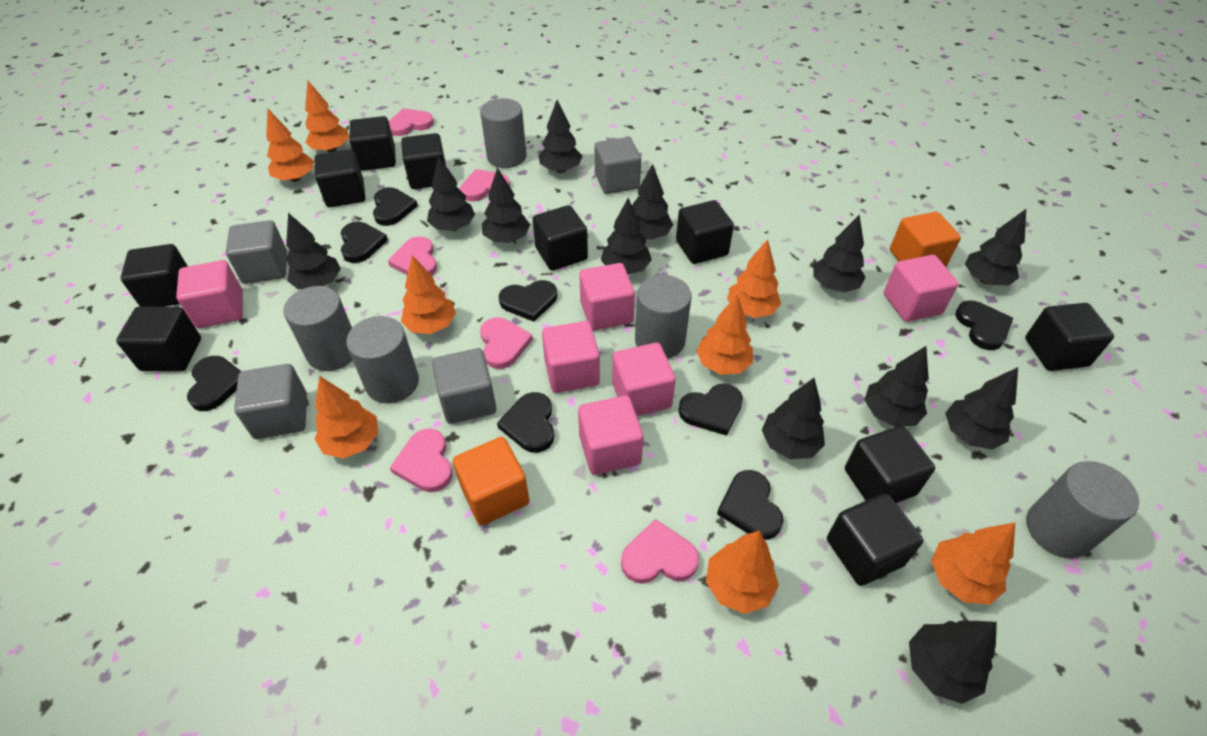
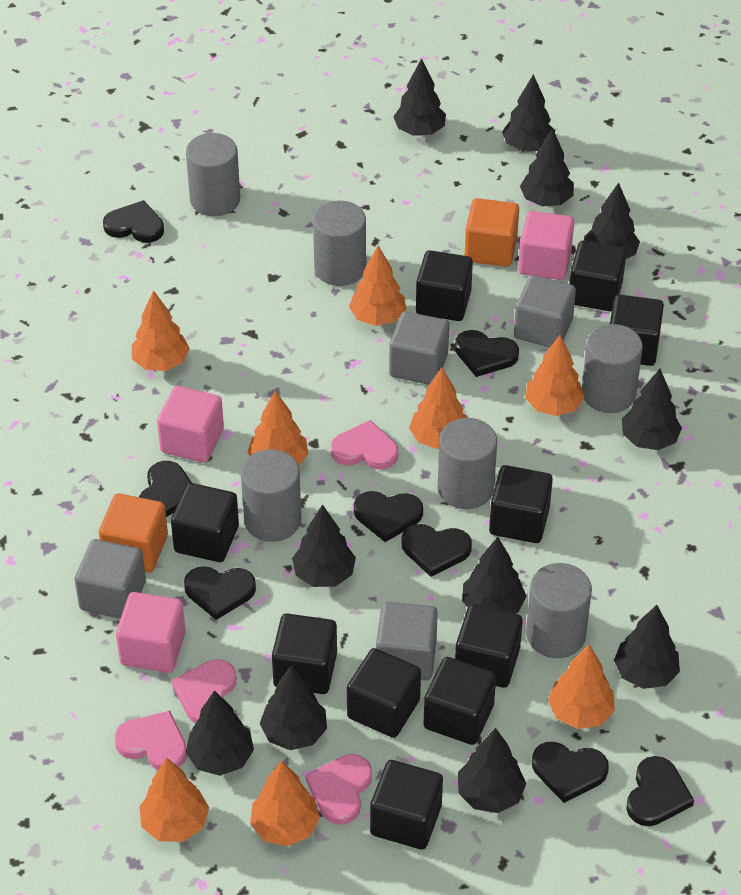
black tree: 12 -> 11
grey cylinder: 5 -> 6
pink cube: 6 -> 3
pink heart: 6 -> 4

